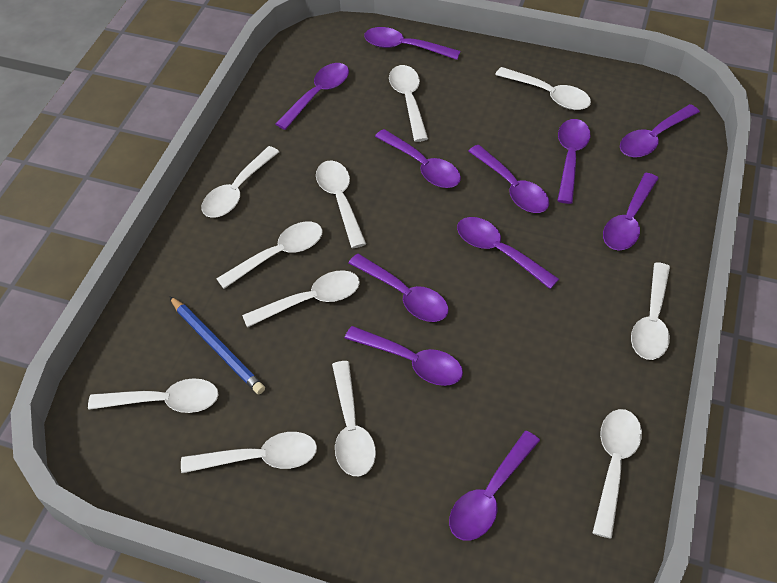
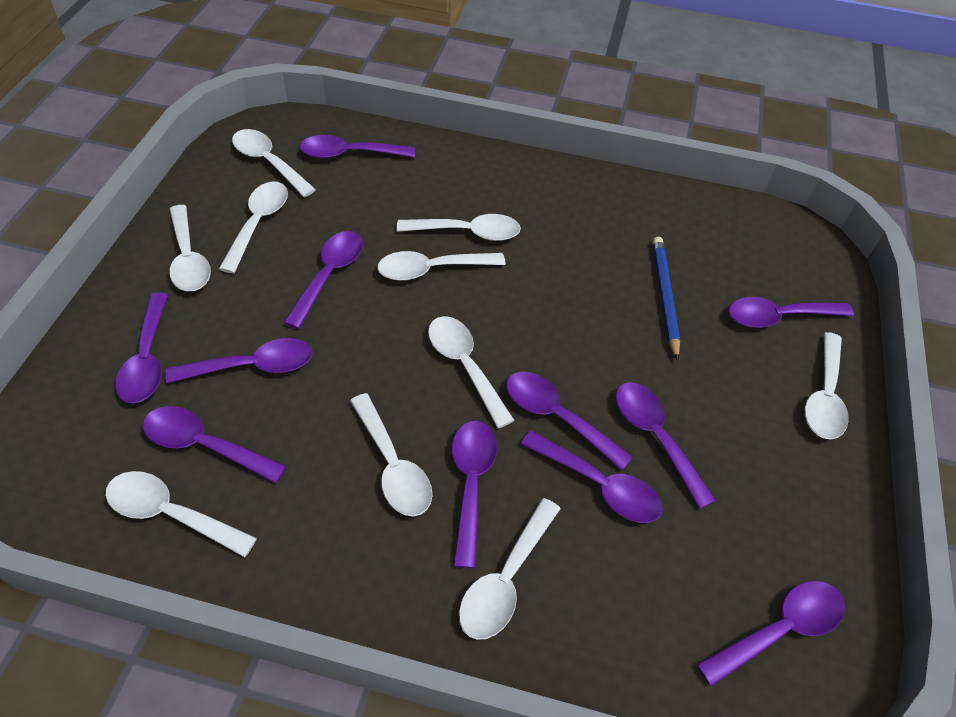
white spoon: 11 -> 10

